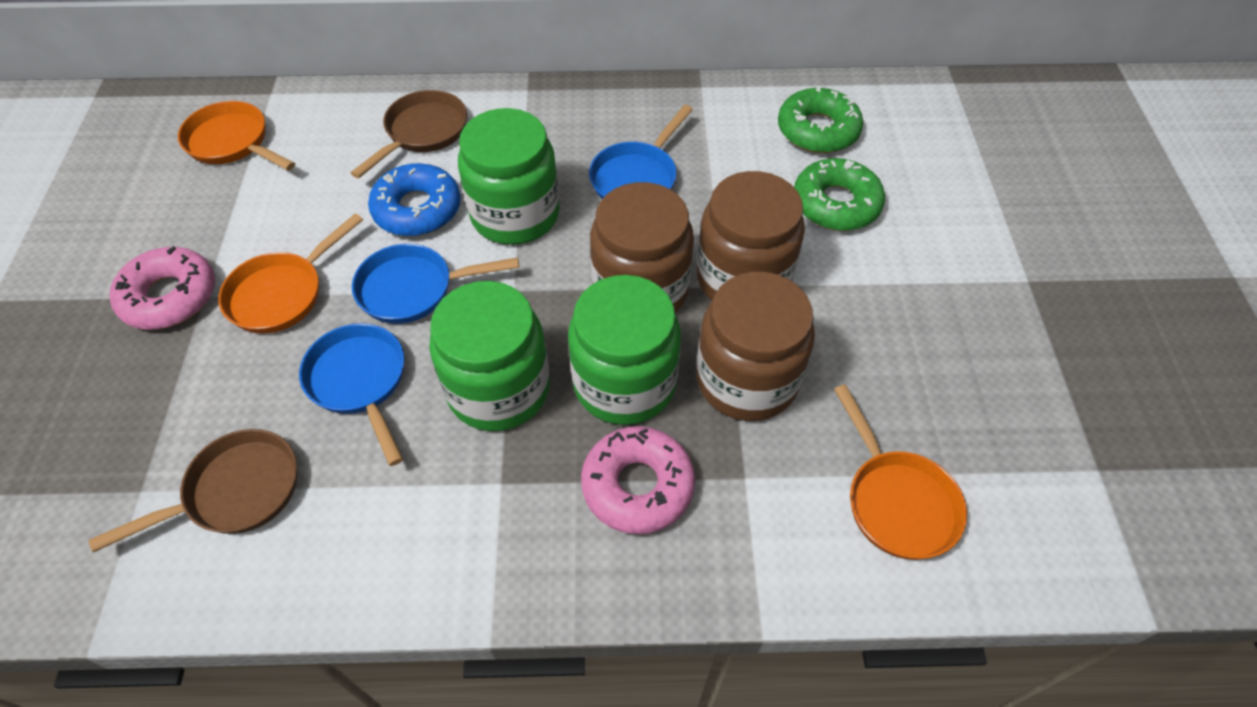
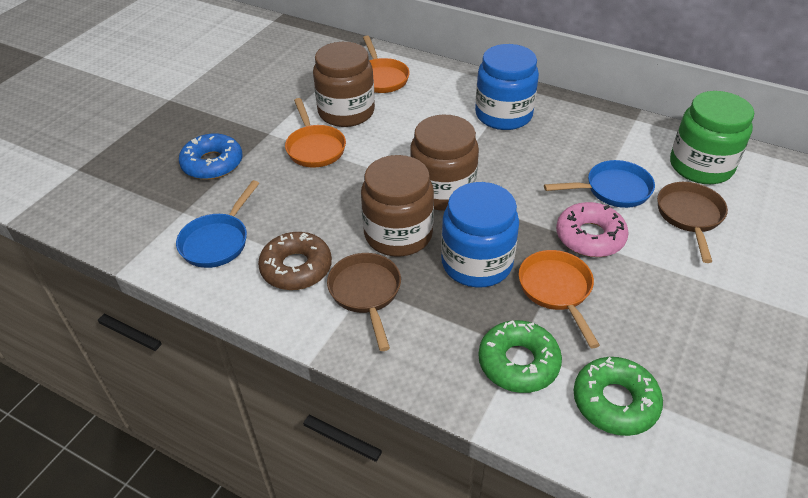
blue jar: 0 -> 2
blue pan: 3 -> 2
brown donut: 0 -> 1
green jar: 3 -> 1
pink donut: 2 -> 1

